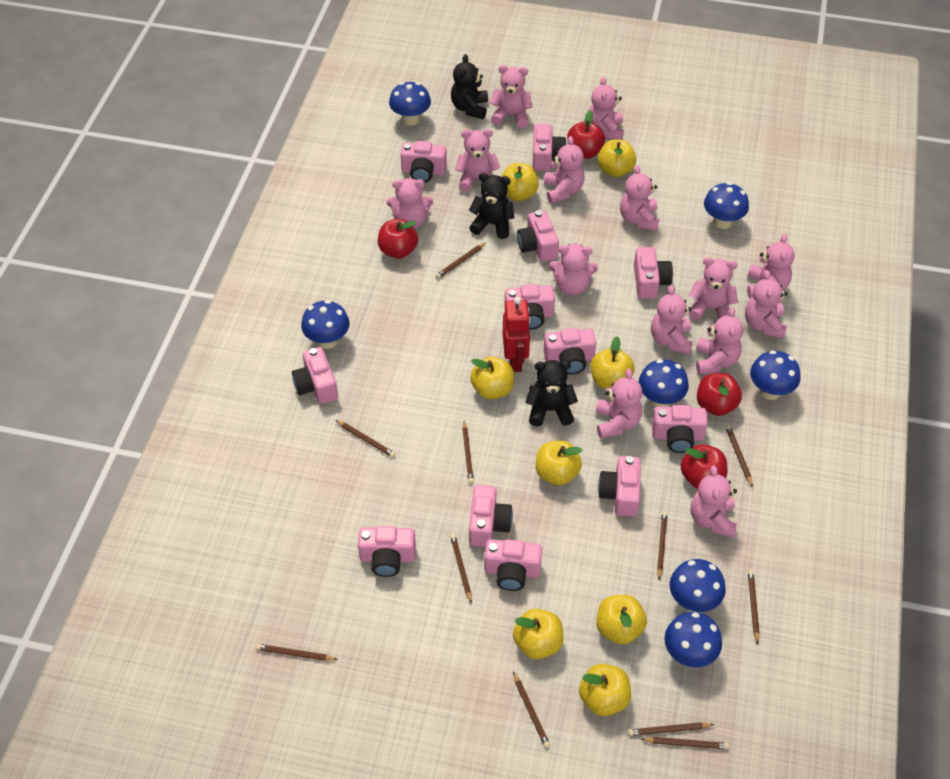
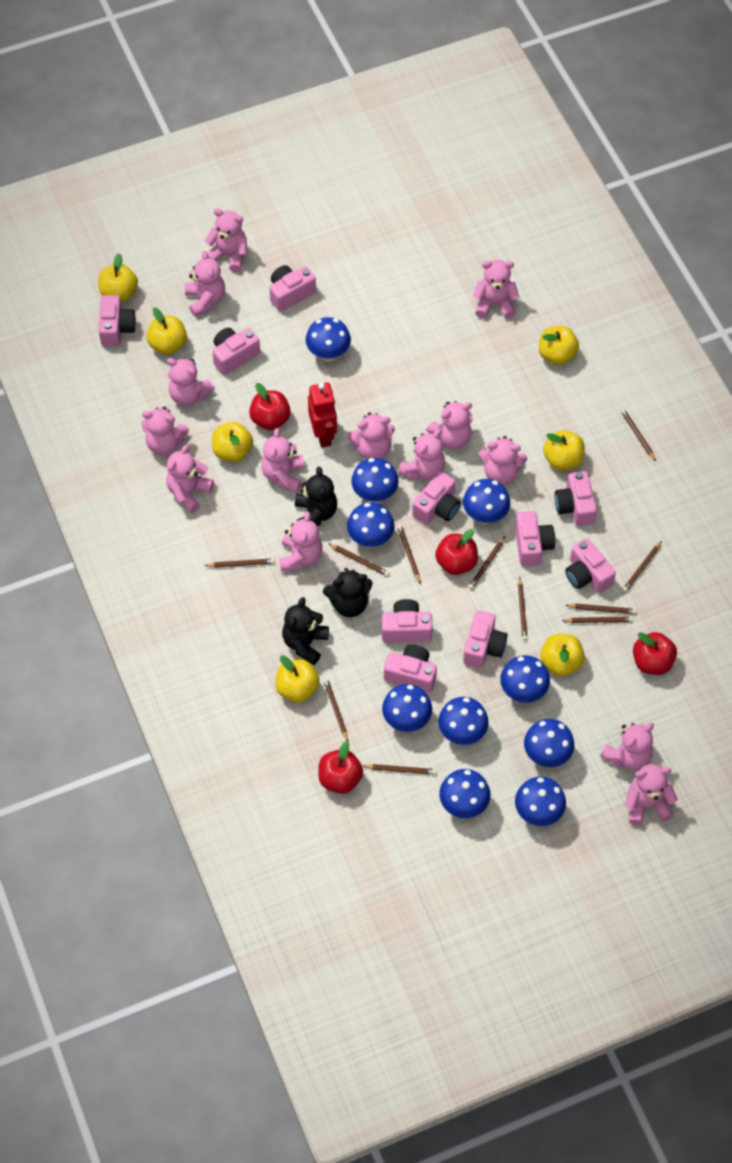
blue mushroom: 7 -> 10
pink camera: 12 -> 10
yellow apple: 8 -> 7

